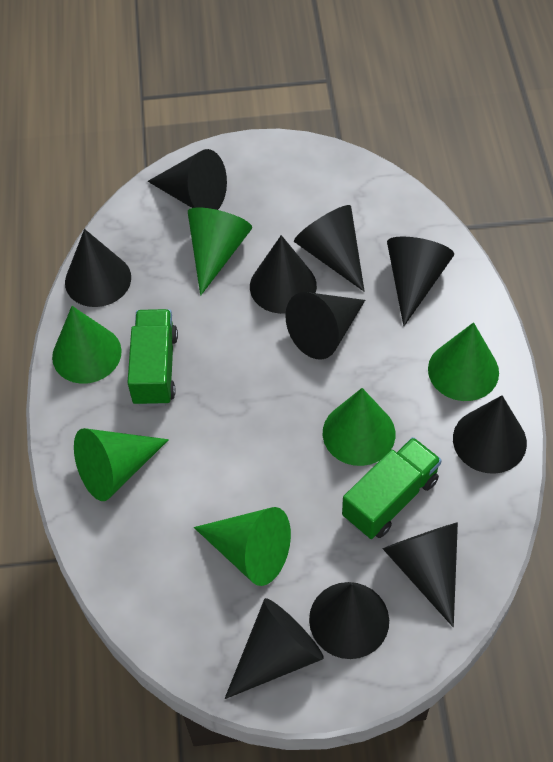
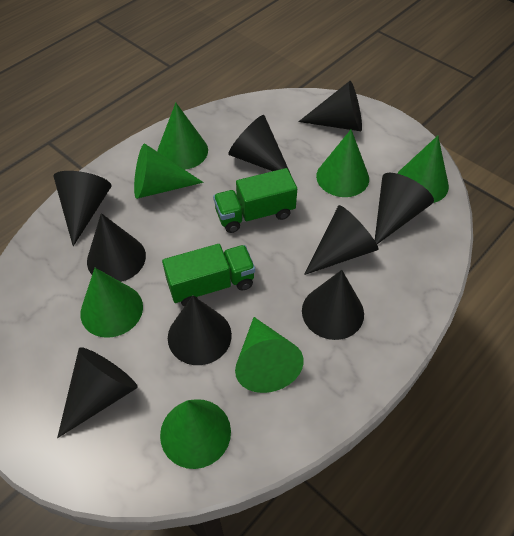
black cone: 10 -> 9
green cone: 6 -> 7

